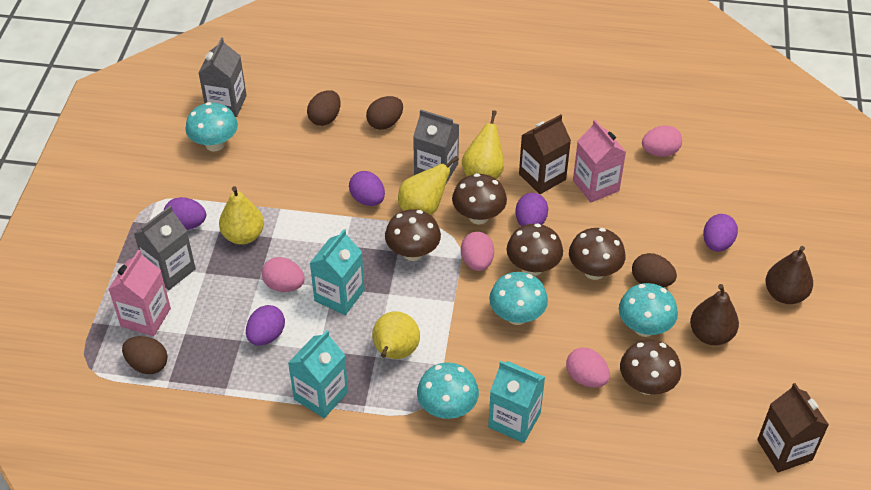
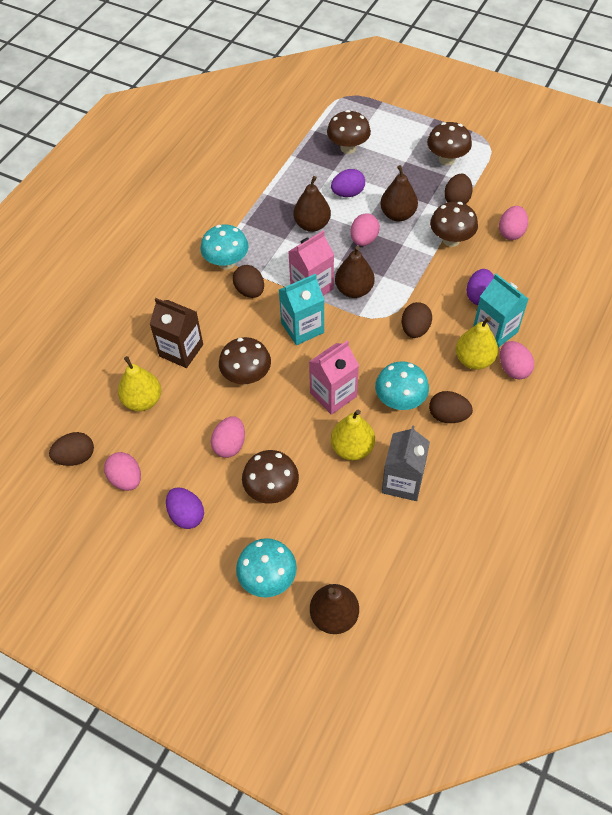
brown carton: 2 -> 1
brown egg: 4 -> 5
brown pear: 2 -> 4
grey carton: 3 -> 1
pink egg: 4 -> 5
purple egg: 5 -> 3
turquoise carton: 3 -> 2
turquoise mushroom: 4 -> 3
yellow pear: 4 -> 3

